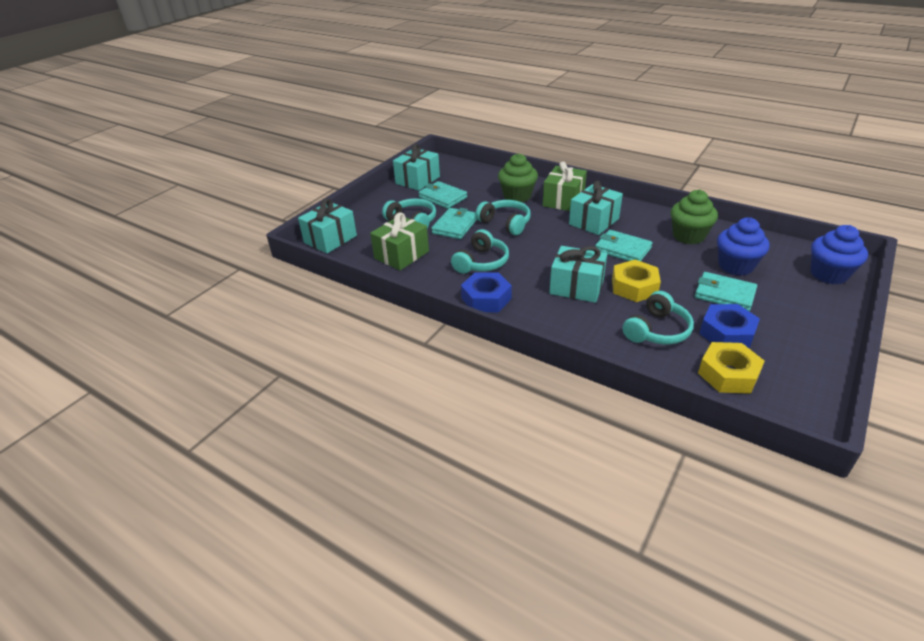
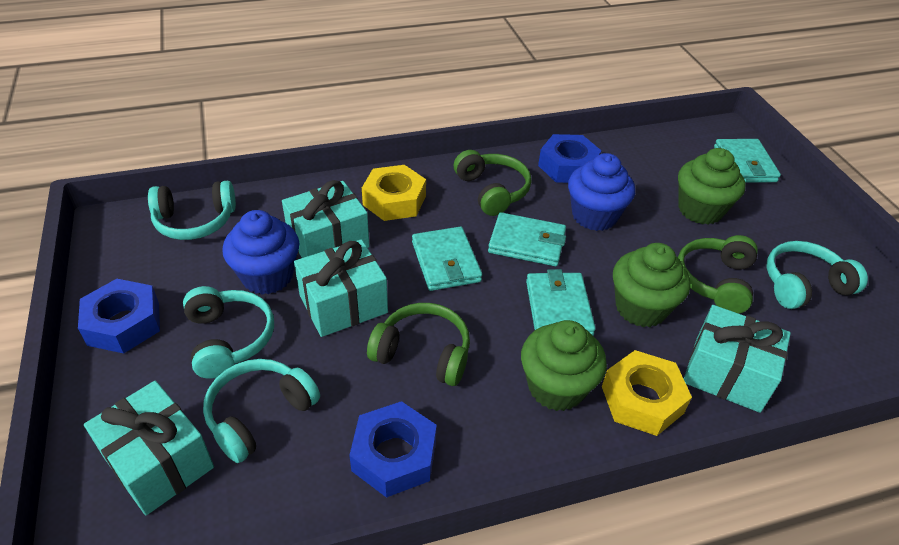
blue nut: 2 -> 3
green cupcake: 2 -> 3
green gift: 2 -> 0
green headphones: 0 -> 3

